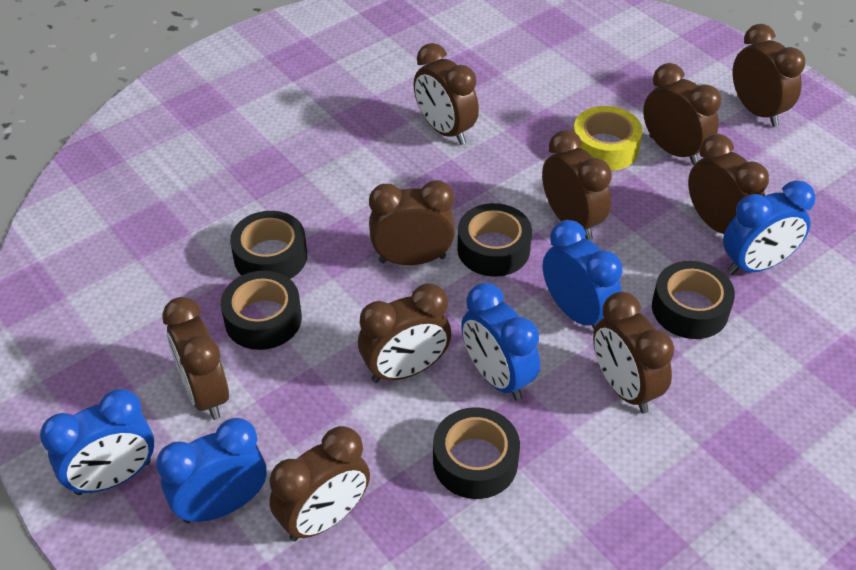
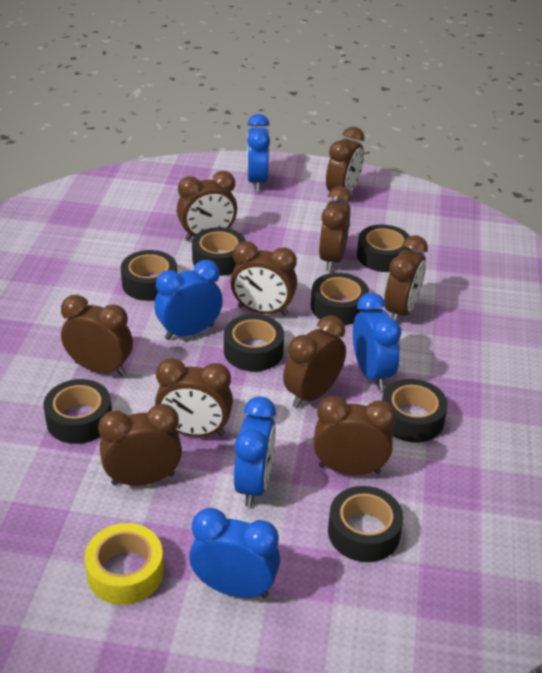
black tape: 5 -> 8

